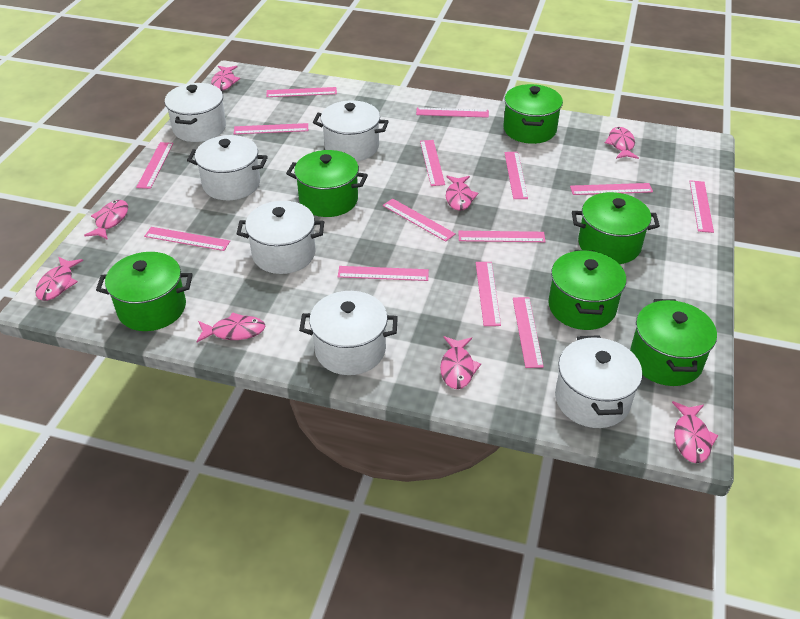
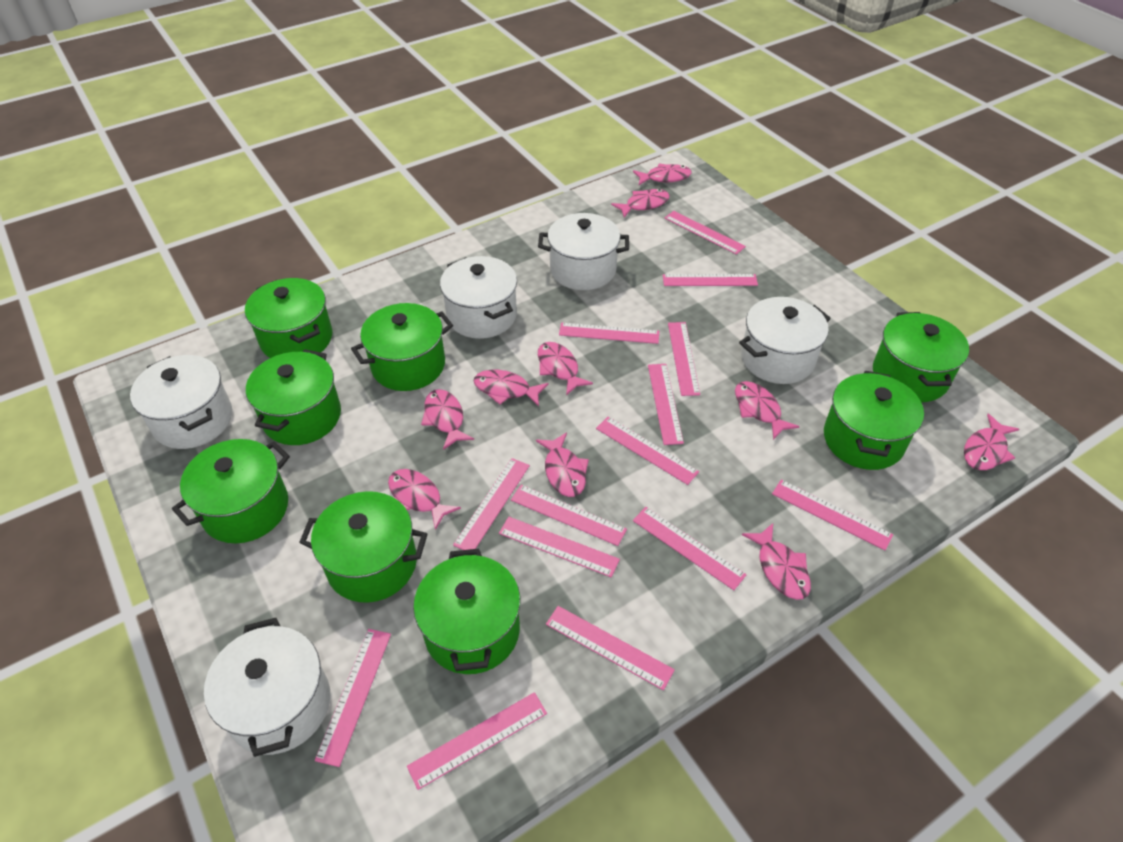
green pot: 6 -> 8
pink fish: 8 -> 10
white pot: 6 -> 5

